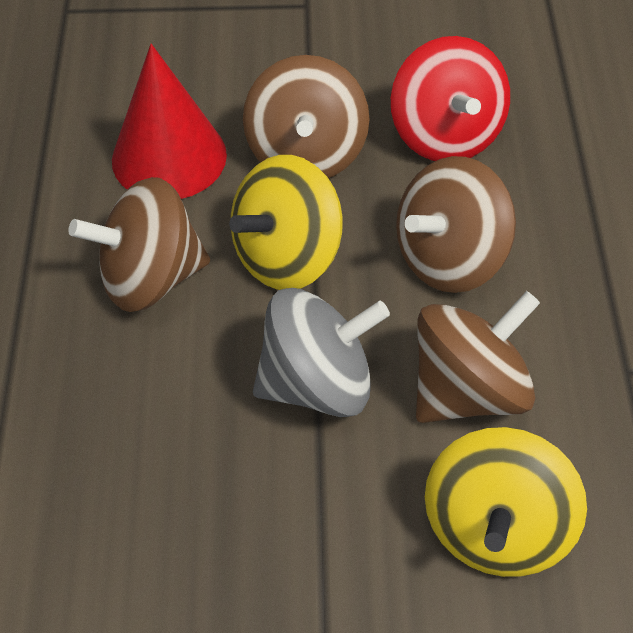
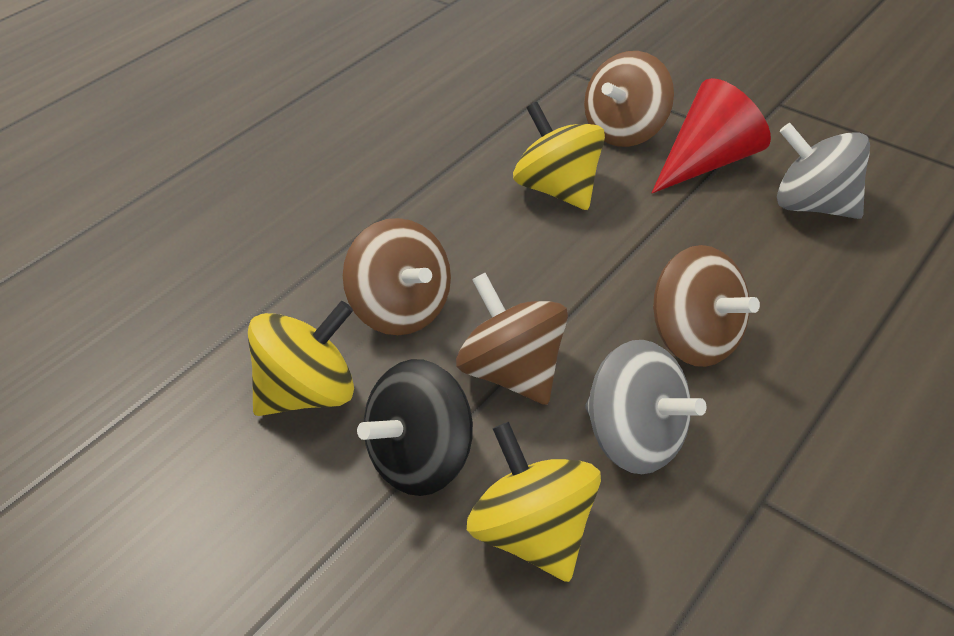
black spinning top: 0 -> 1
grey spinning top: 1 -> 2
red spinning top: 1 -> 0
yellow spinning top: 2 -> 3

